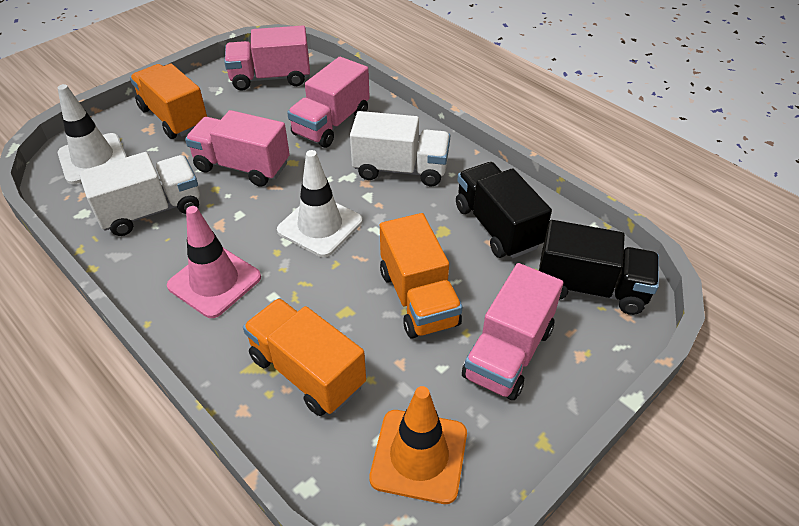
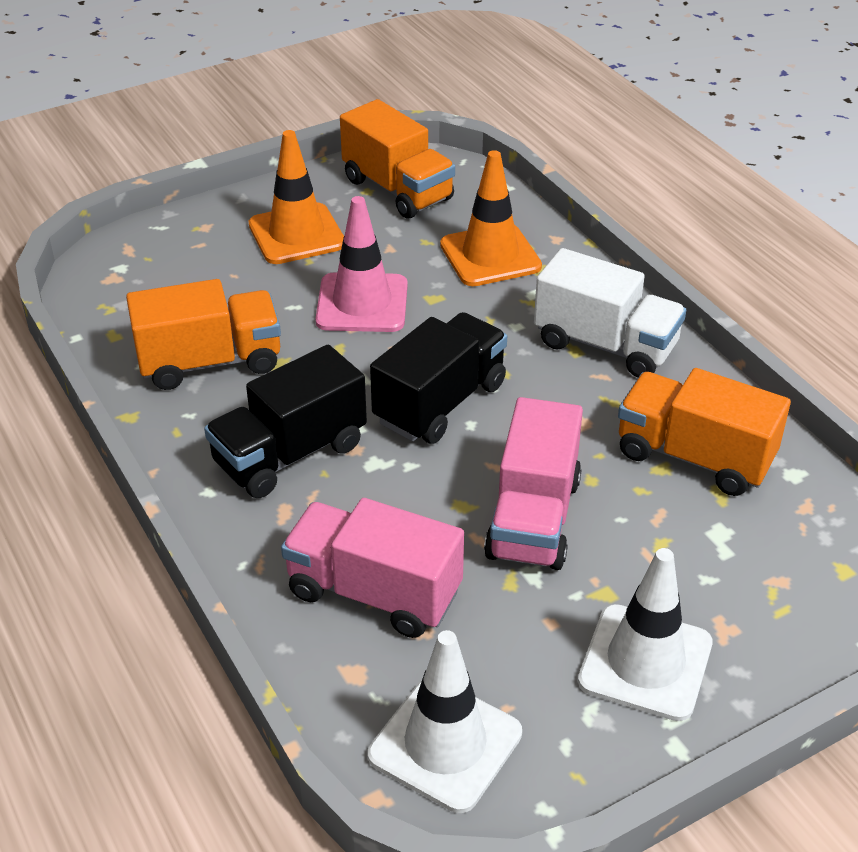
orange traffic cone: 1 -> 2
pink truck: 4 -> 2
white truck: 2 -> 1

